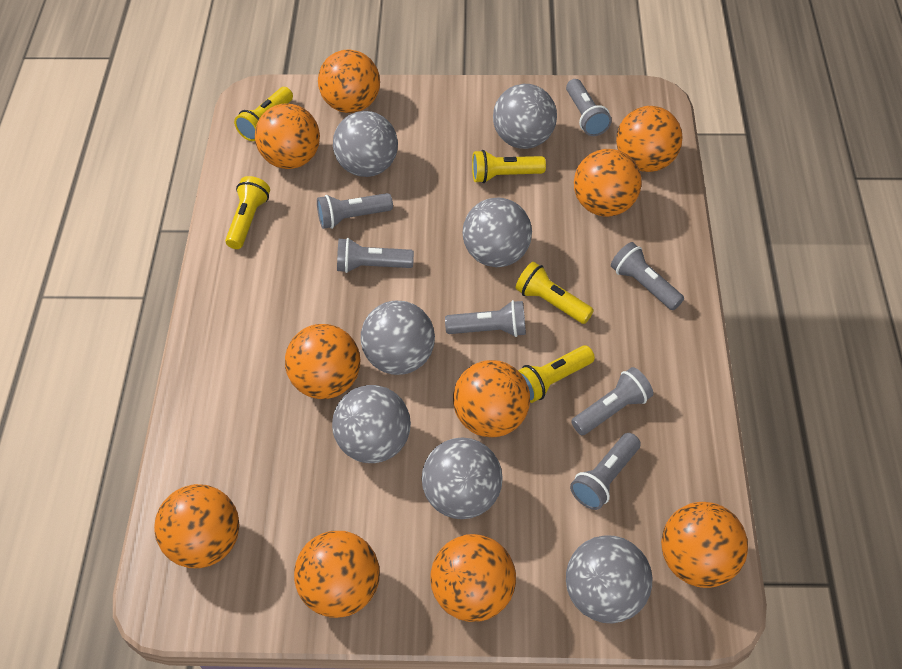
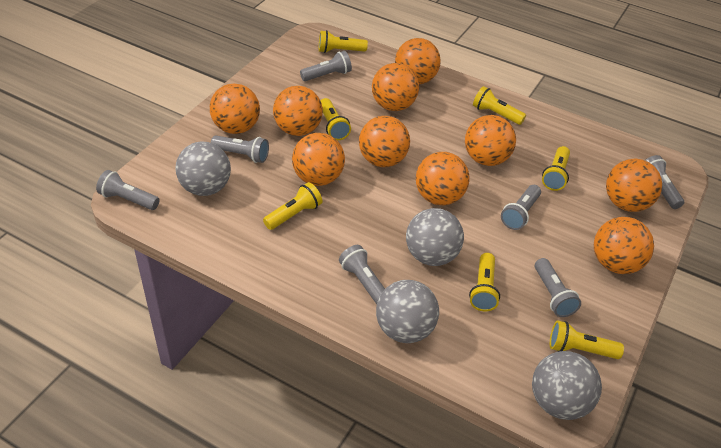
grey ball: 7 -> 4
yellow flashlight: 5 -> 7

